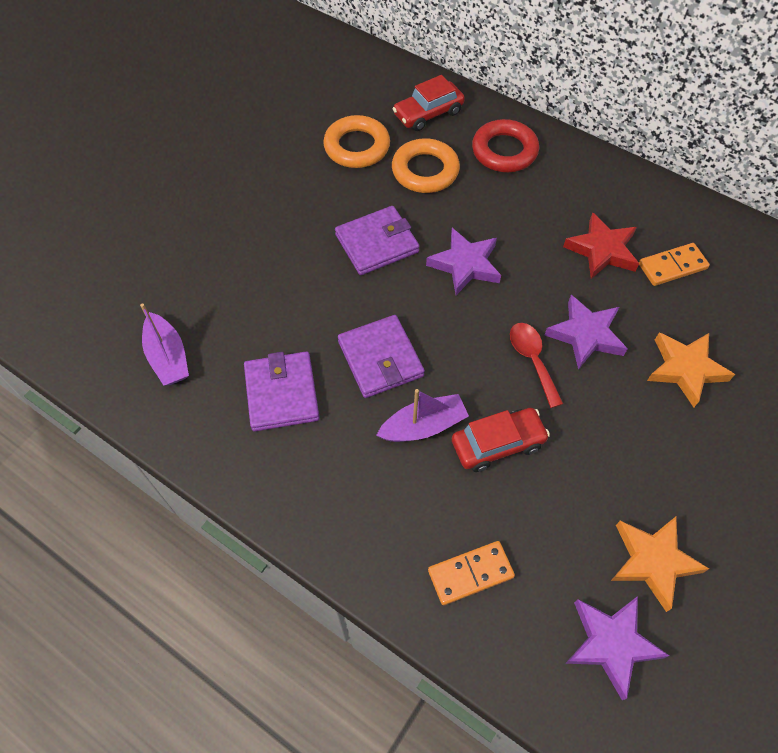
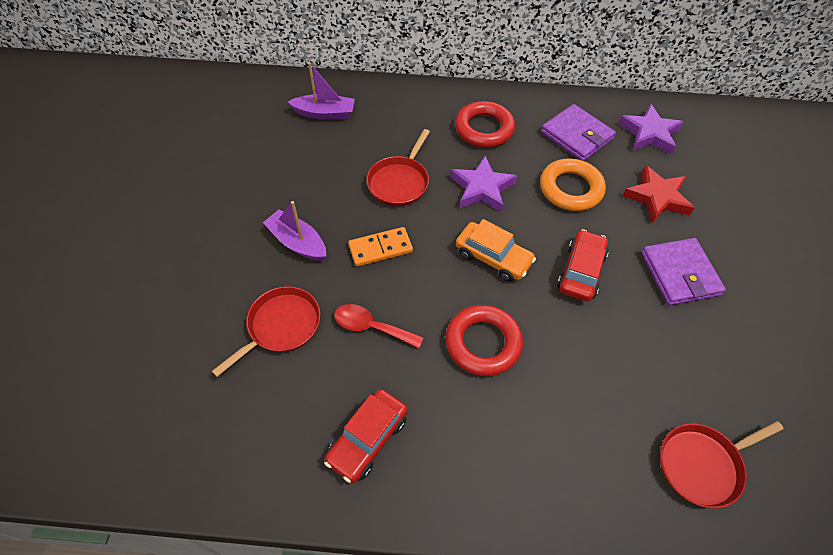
orange car: 0 -> 1
orange domino: 2 -> 1
orange ring: 2 -> 1
orange star: 2 -> 0
purple star: 3 -> 2
purple wallet: 3 -> 2
red pan: 0 -> 3
red ring: 1 -> 2

